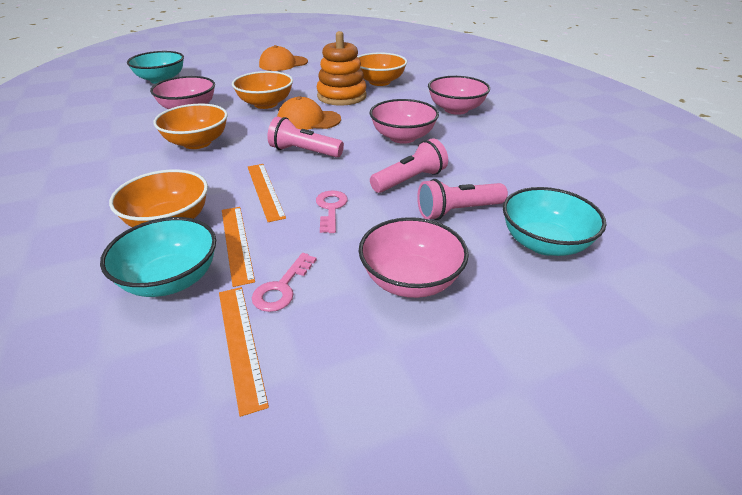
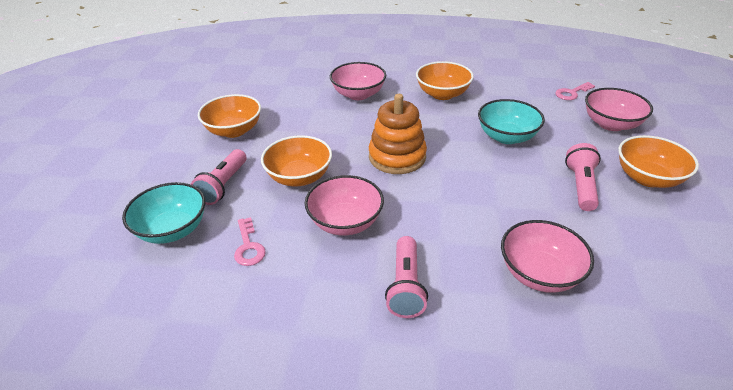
orange cap: 2 -> 0
orange ruler: 3 -> 0
turquoise bowl: 3 -> 2

